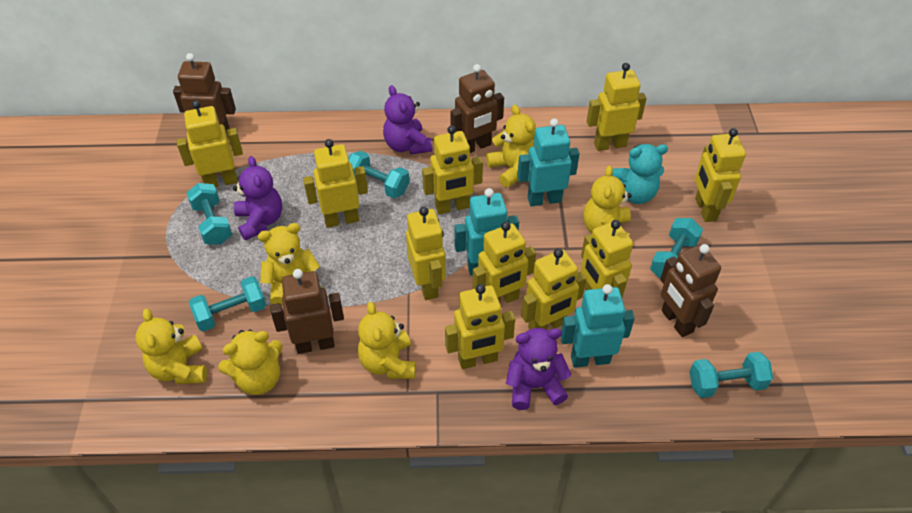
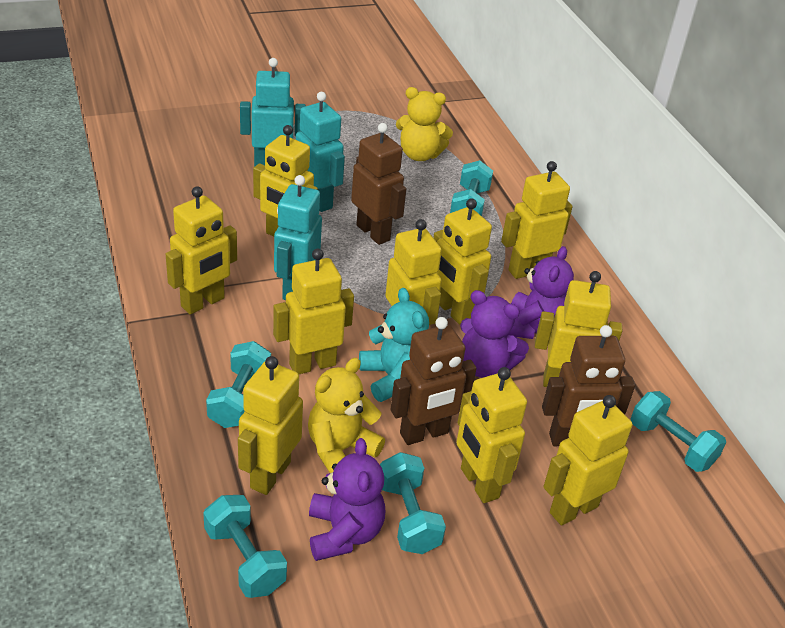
brown robot: 4 -> 3
yellow teddy bear: 6 -> 2

